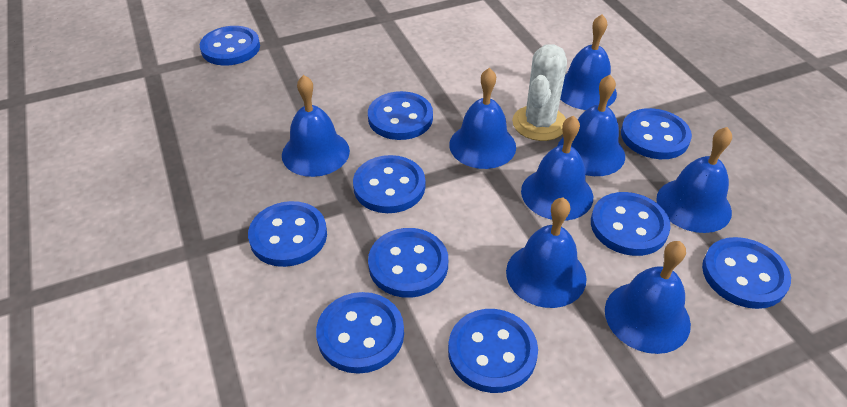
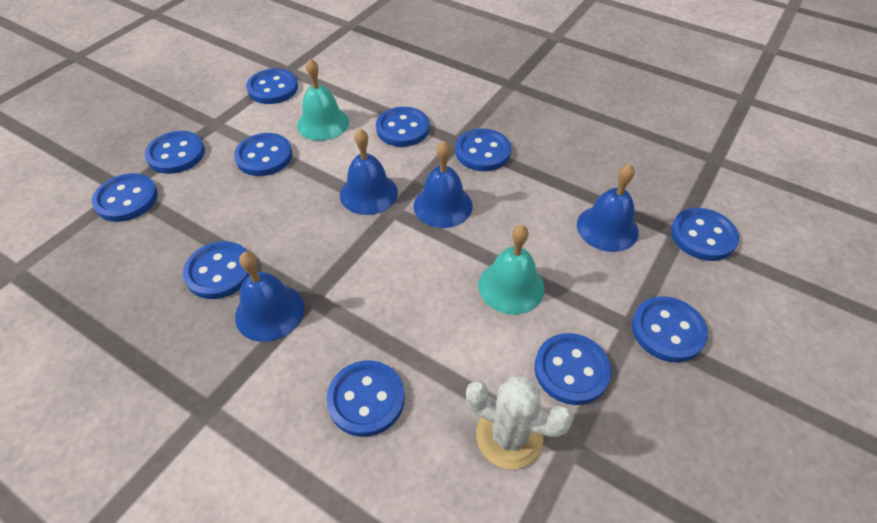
blue bell: 8 -> 4
blue button: 10 -> 11
turquoise bell: 0 -> 2

